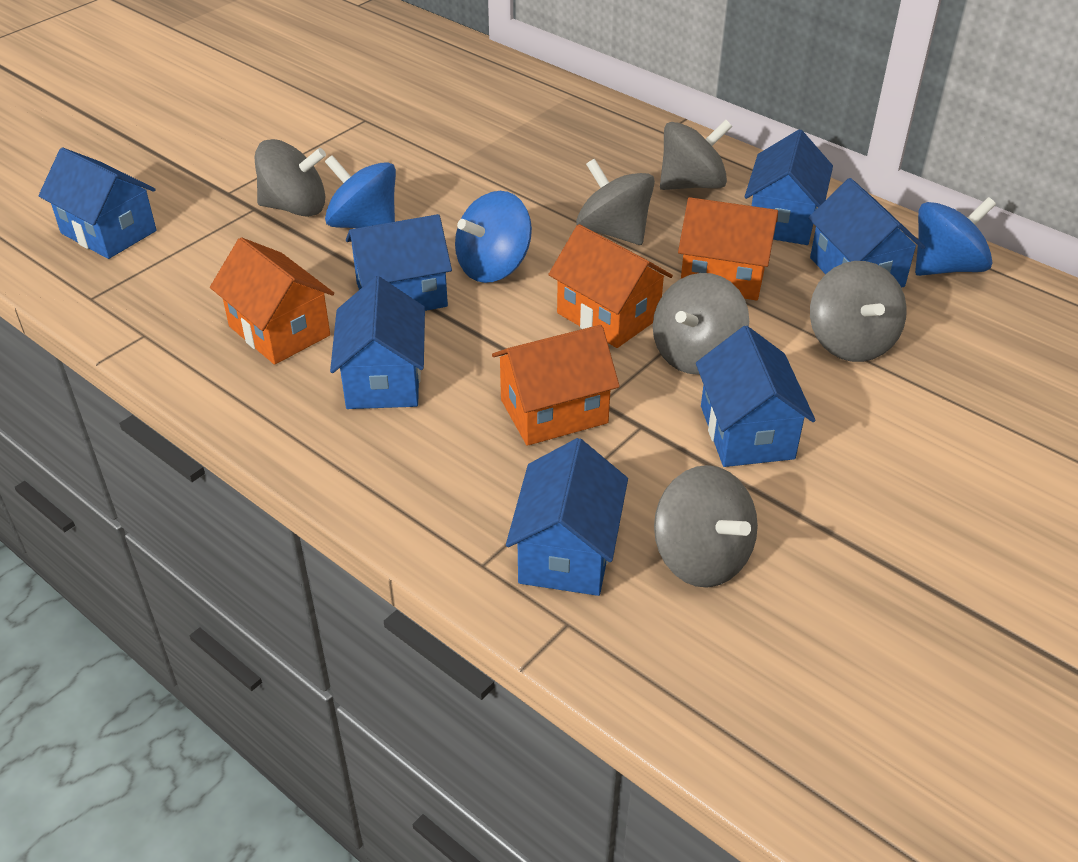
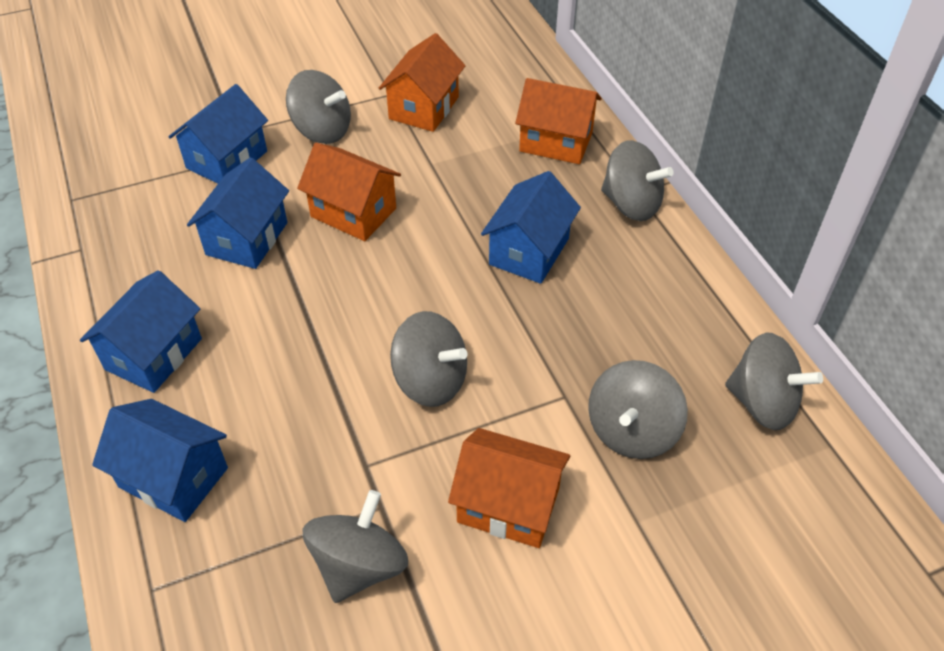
blue house: 7 -> 5
blue spinning top: 3 -> 0

